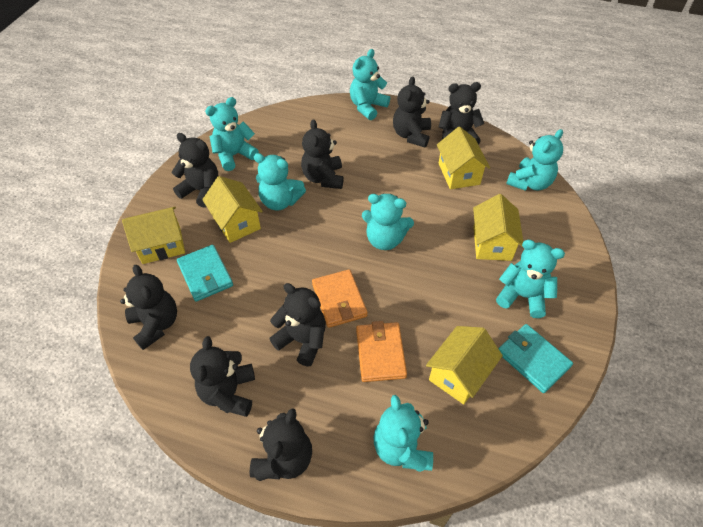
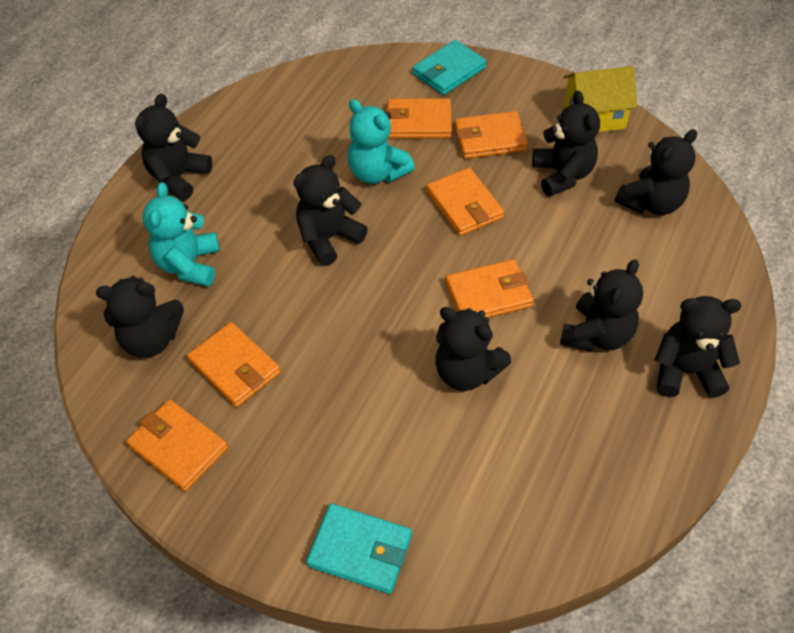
orange wallet: 2 -> 6
turquoise teddy bear: 7 -> 2
yellow house: 5 -> 1

